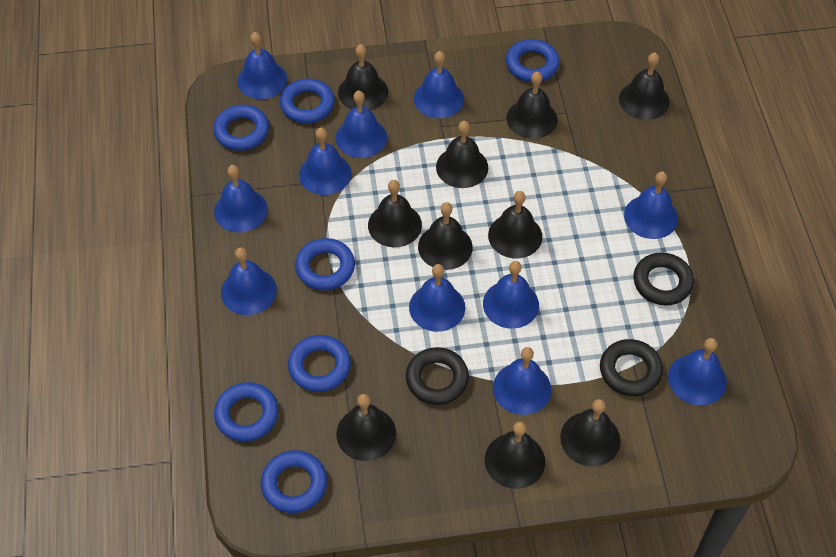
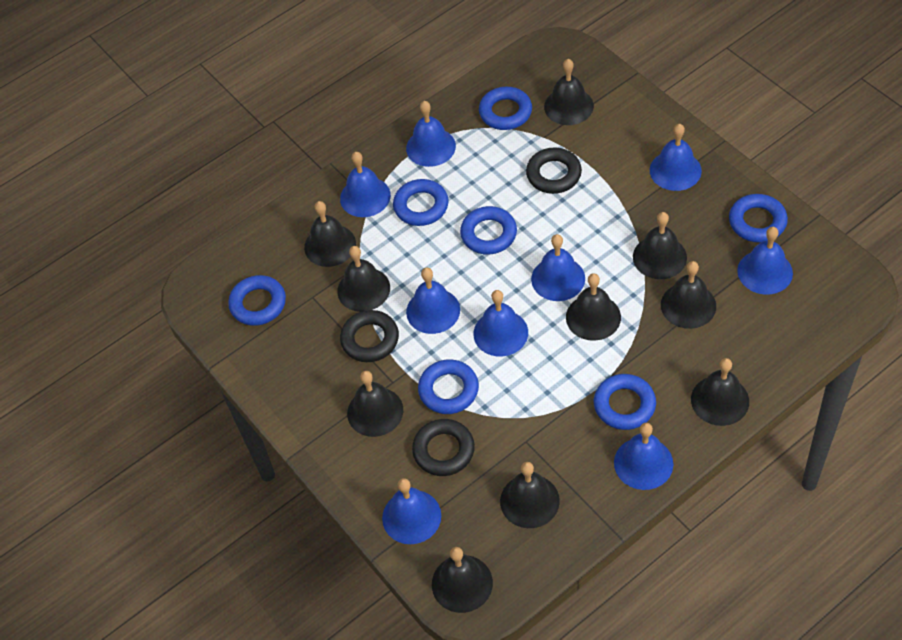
blue bell: 11 -> 9

